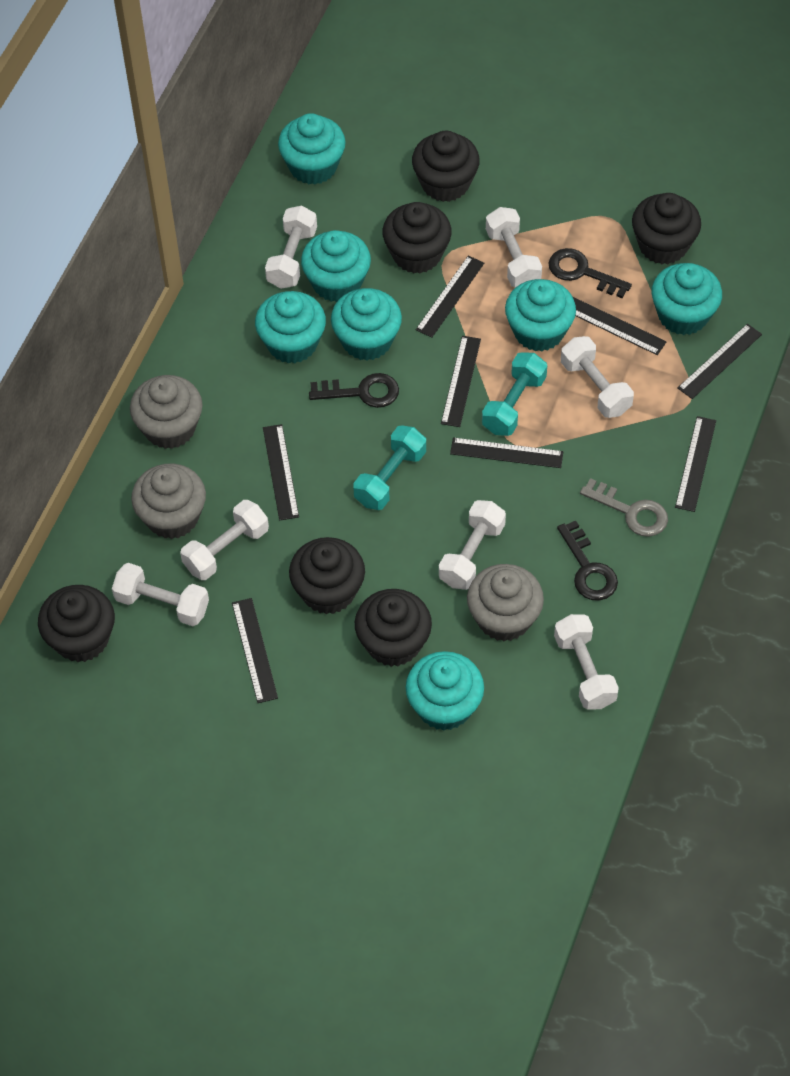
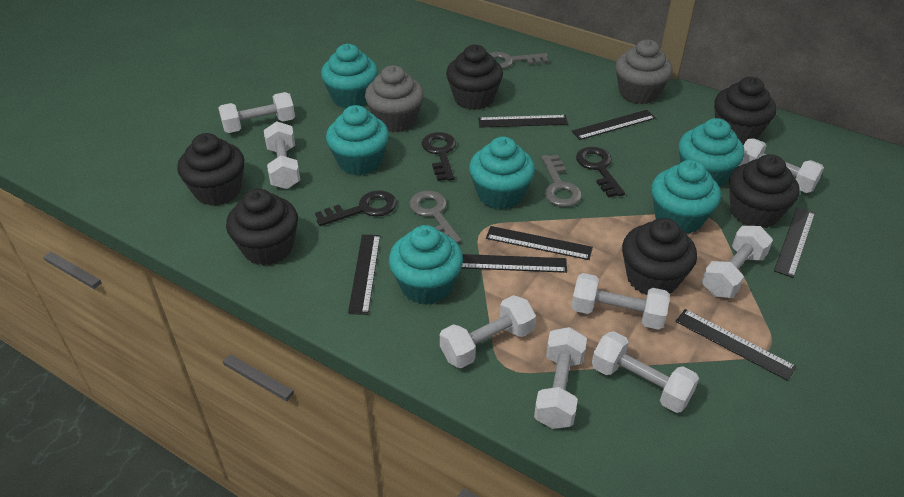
black ruler: 8 -> 7
grey cupcake: 3 -> 2
grey key: 1 -> 3
turquoise cupcake: 7 -> 6
turquoise dumbbell: 2 -> 0
white dumbbell: 7 -> 8

